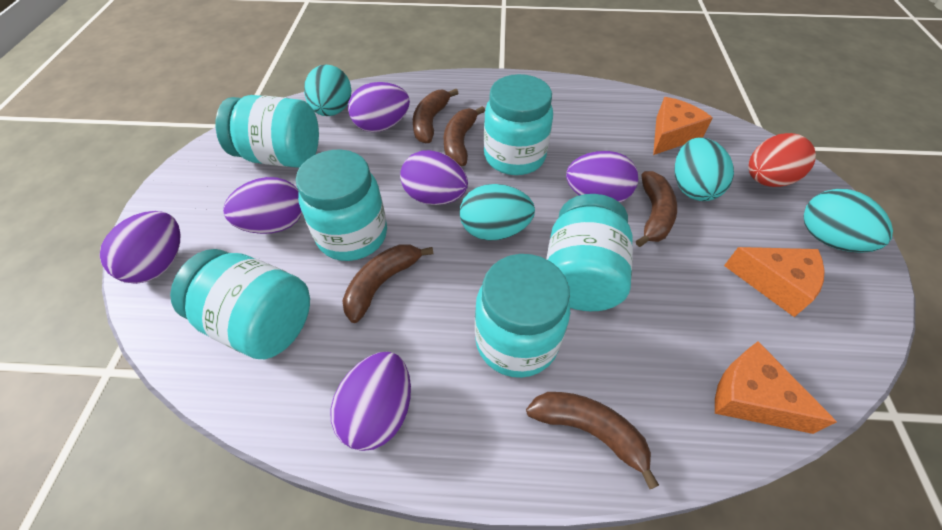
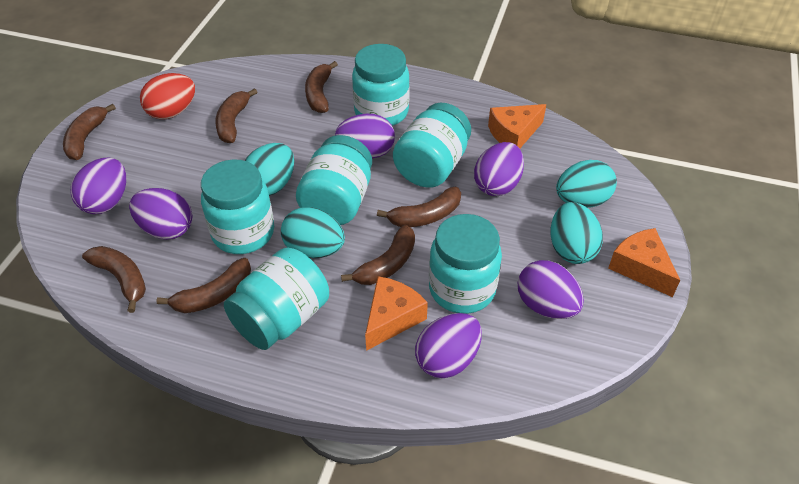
brown banana: 5 -> 7

